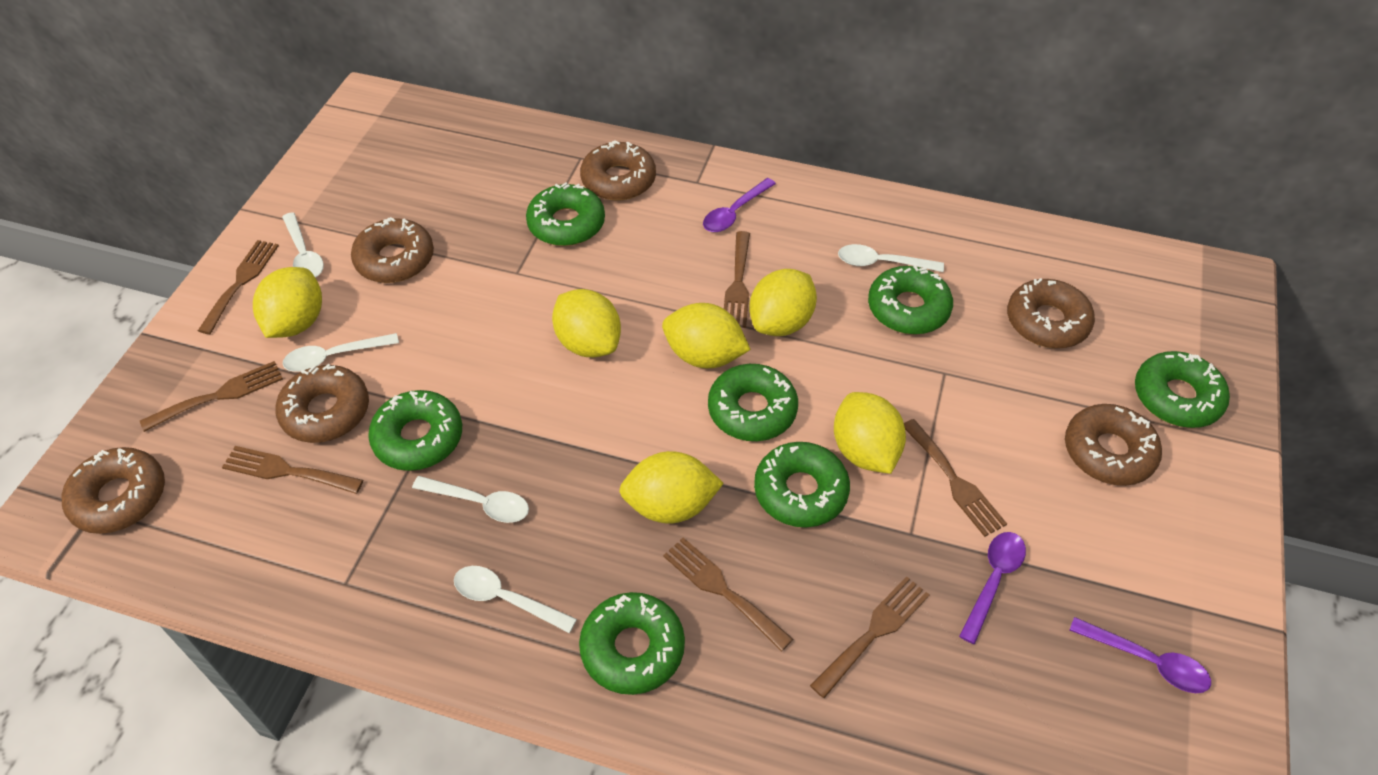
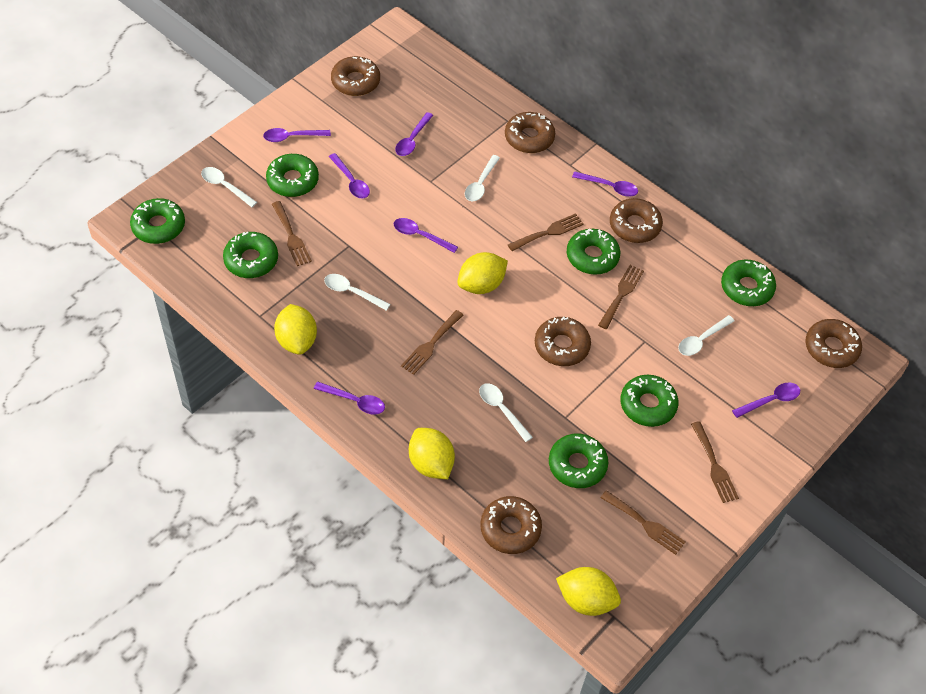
brown fork: 7 -> 6
purple spoon: 3 -> 7
yellow lemon: 6 -> 4

